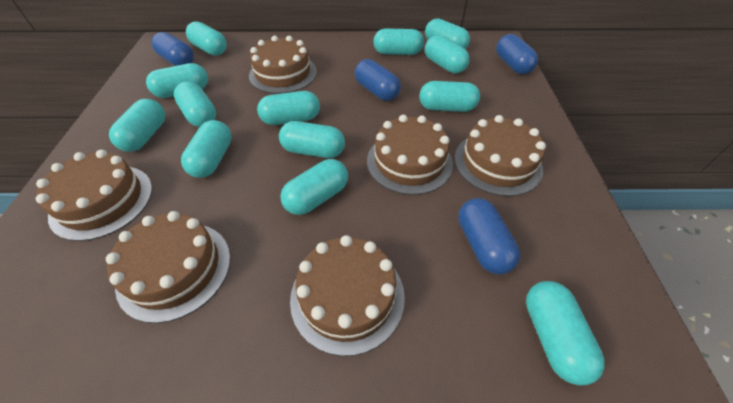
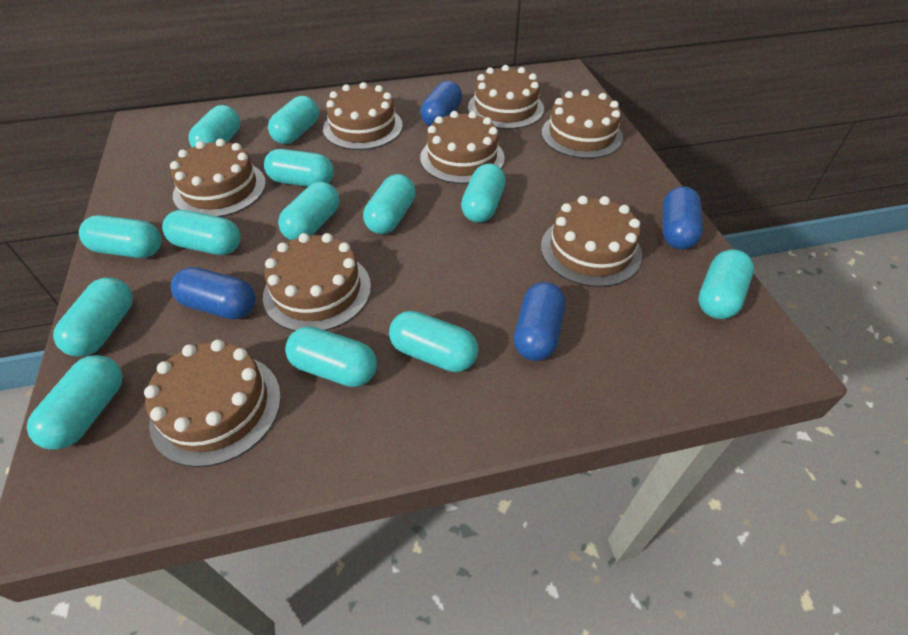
brown cake: 6 -> 8

